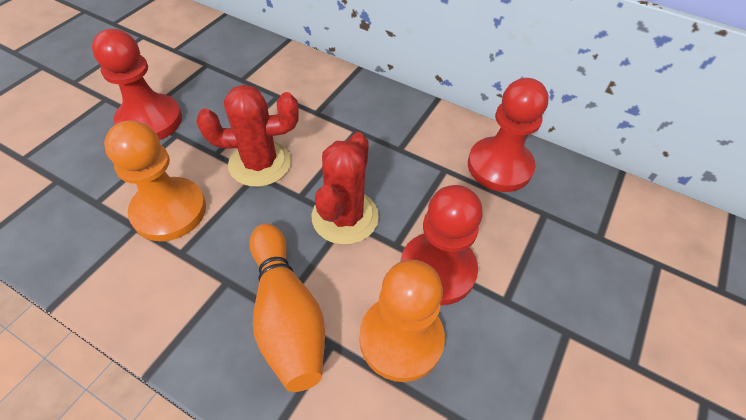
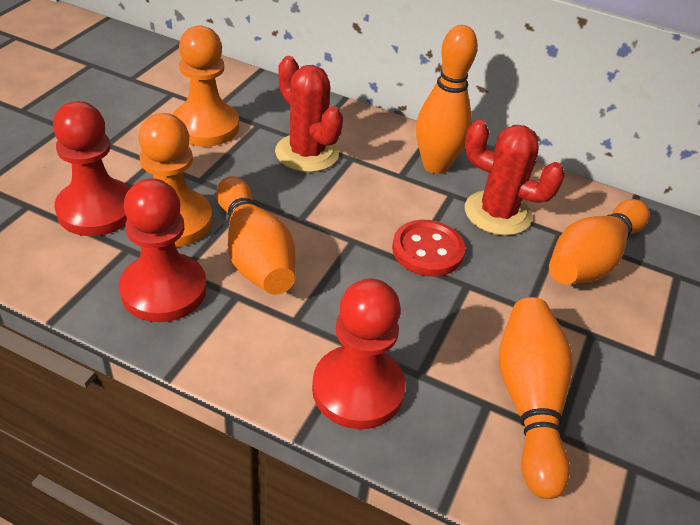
orange bowling pin: 1 -> 4
red button: 0 -> 1

